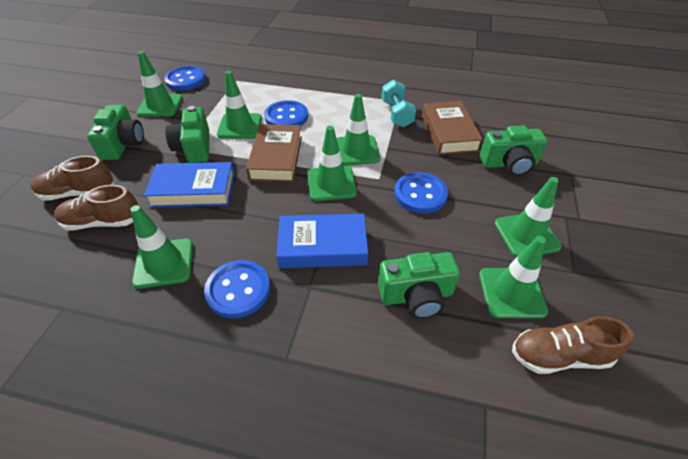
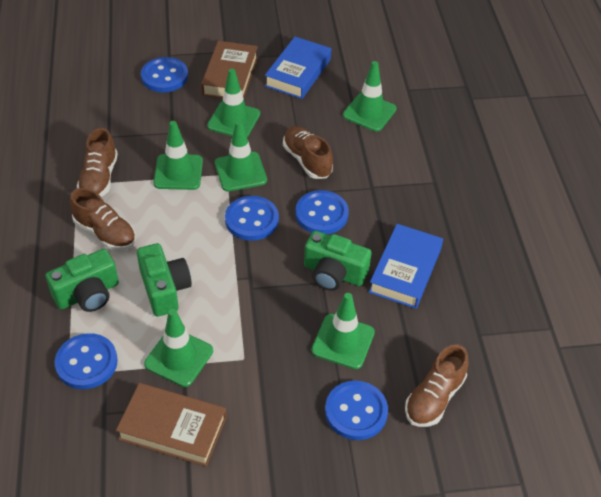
blue button: 4 -> 5
brown shoe: 3 -> 4
green camera: 4 -> 3
green traffic cone: 7 -> 6
turquoise dumbbell: 1 -> 0

